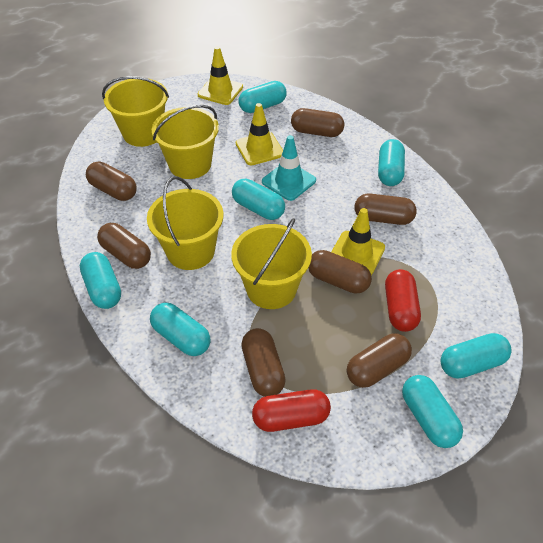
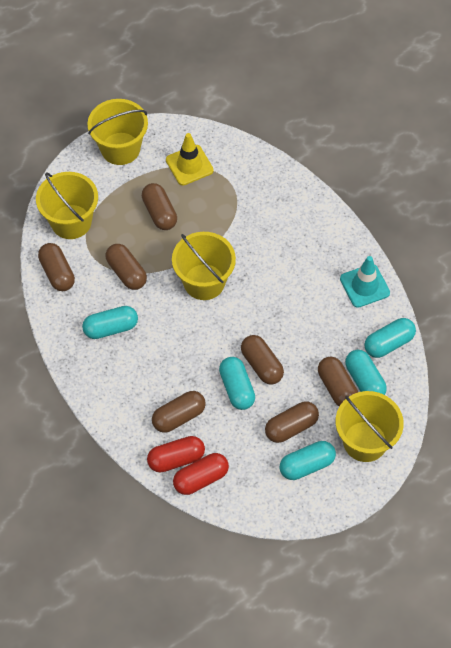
turquoise capsule: 7 -> 5
yellow traffic cone: 3 -> 1

